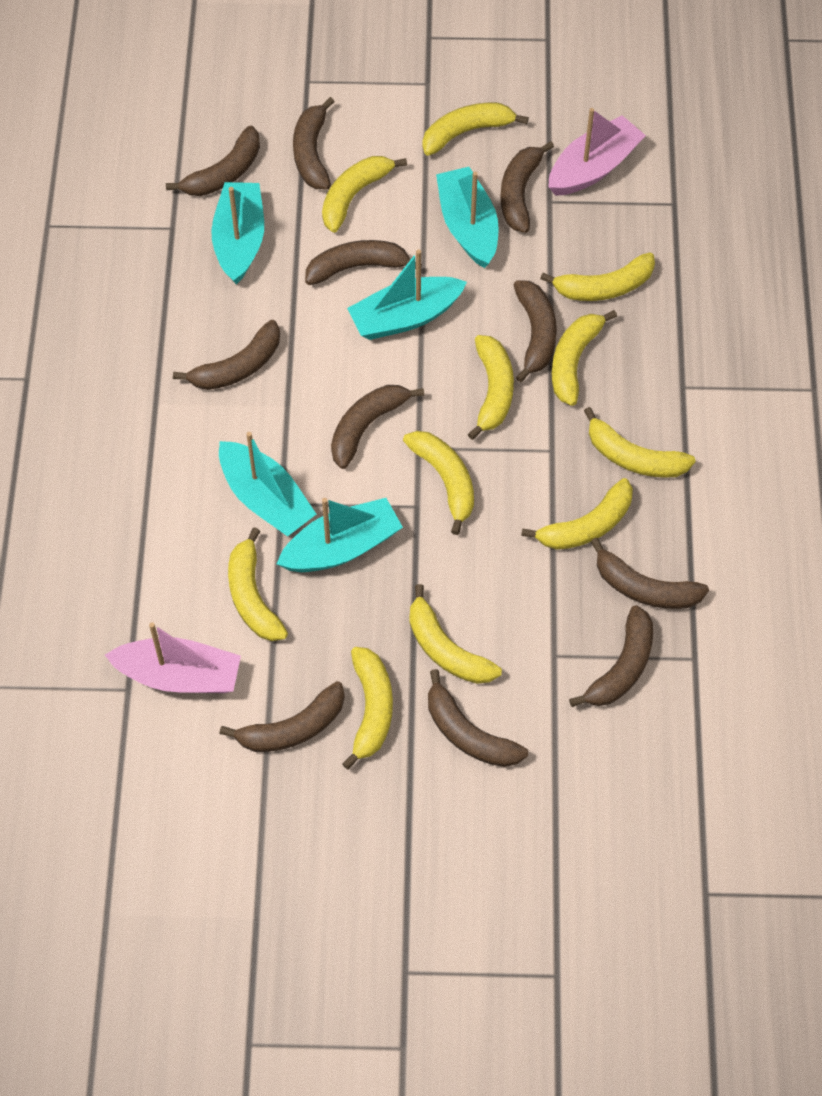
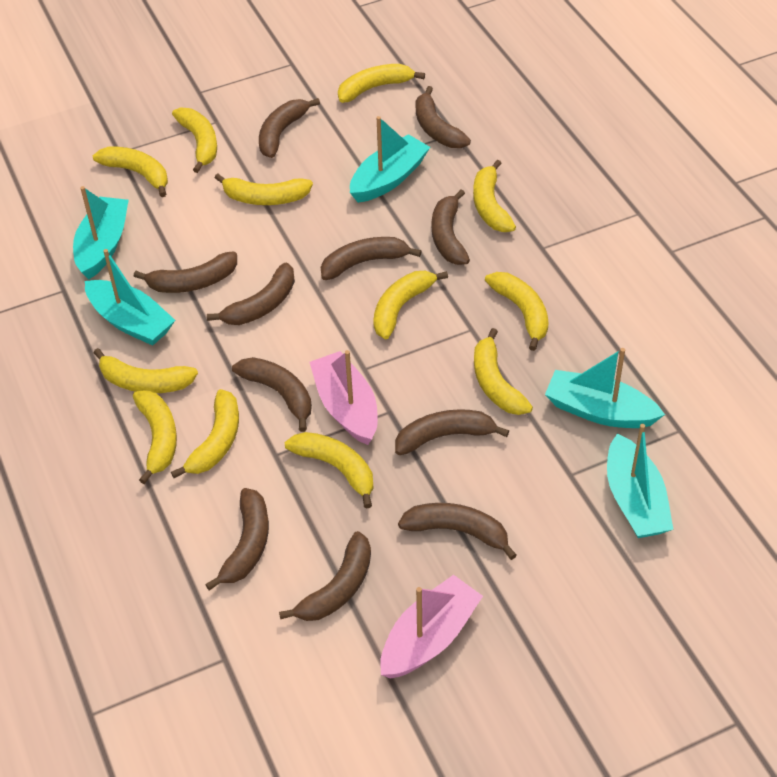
yellow banana: 11 -> 12

